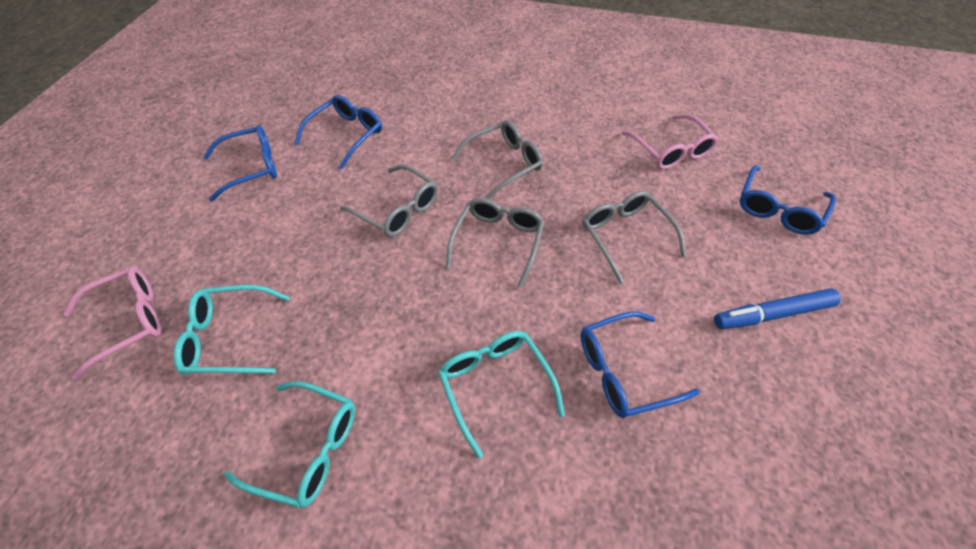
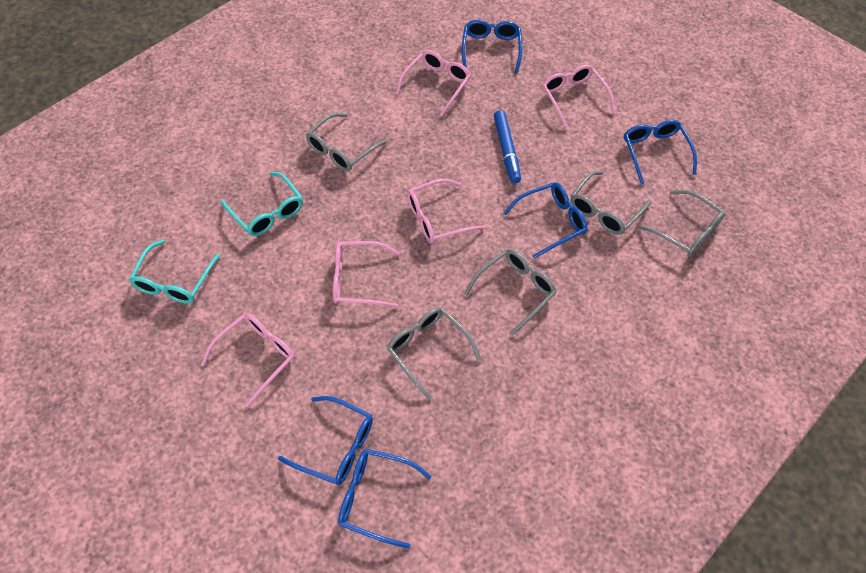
blue glasses: 4 -> 5
grey glasses: 4 -> 5
pink glasses: 2 -> 5
turquoise glasses: 3 -> 2

